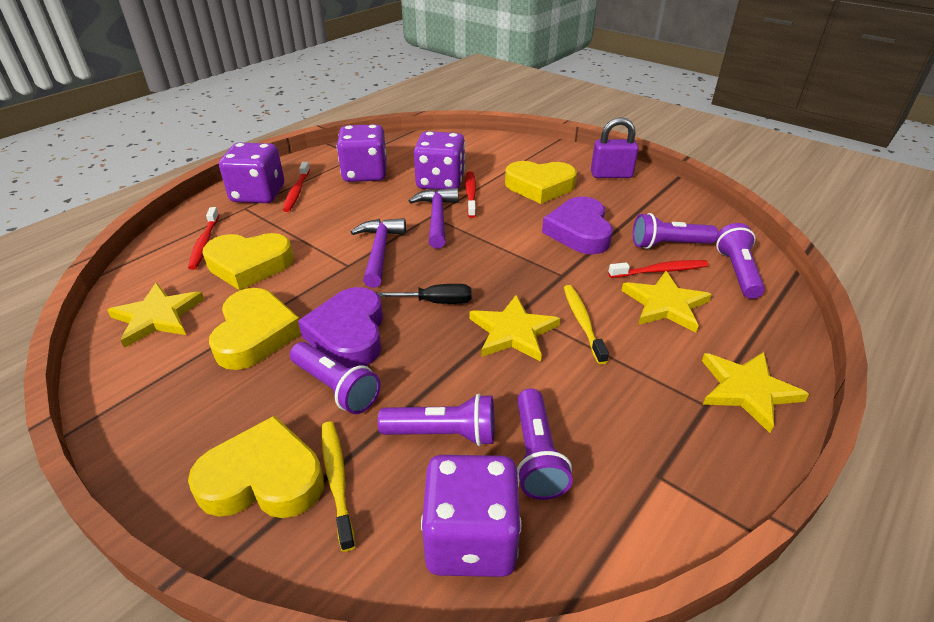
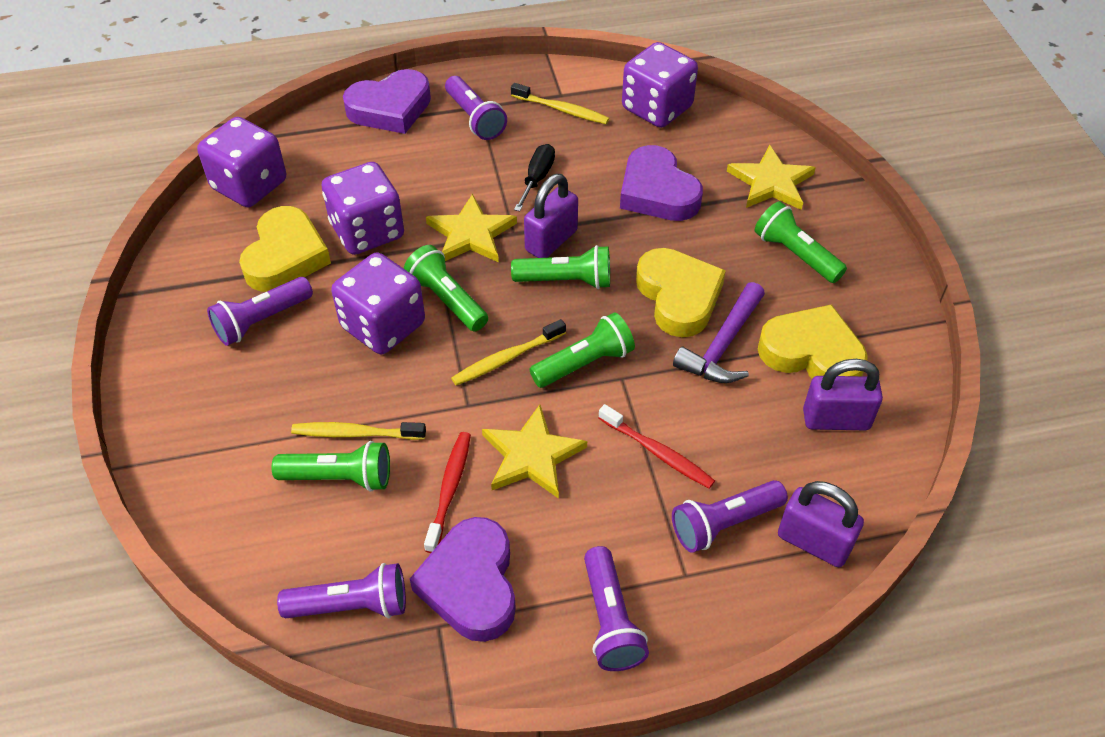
green flashlight: 0 -> 5
purple hammer: 2 -> 1
purple heart: 2 -> 3
purple padlock: 1 -> 3
red toothbrush: 4 -> 2
yellow heart: 4 -> 3
yellow star: 4 -> 3
yellow toothbrush: 2 -> 3

